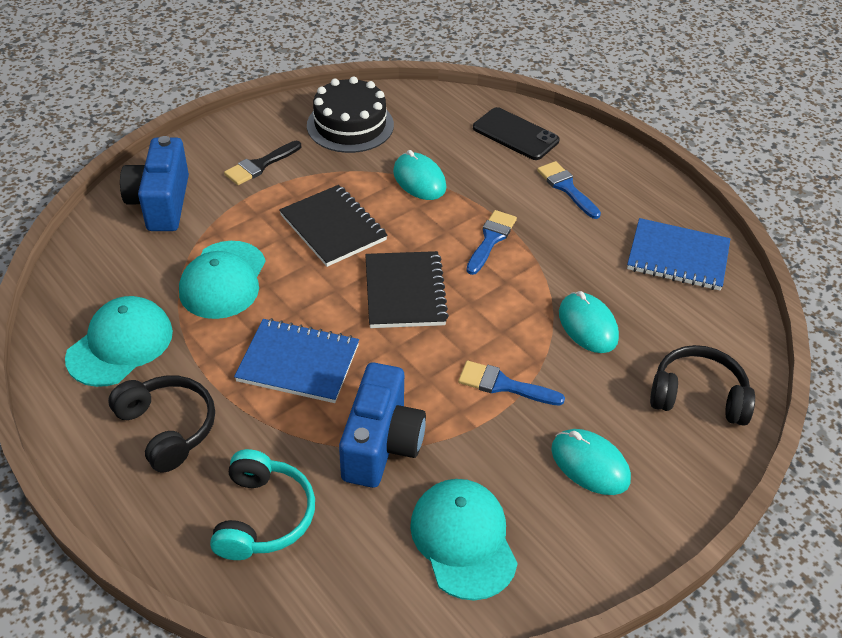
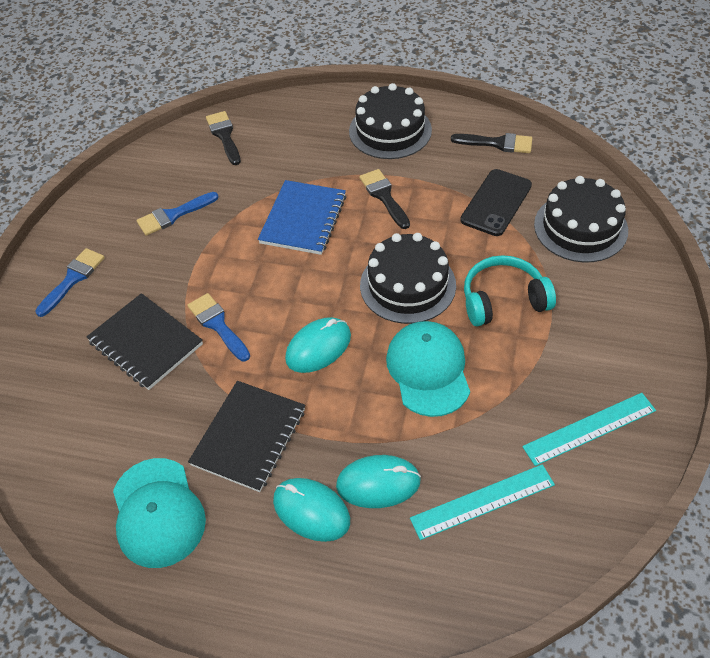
black brush: 1 -> 3
black cake: 1 -> 3
black headphones: 2 -> 0
blue camera: 2 -> 0
blue notebook: 2 -> 1
turquoise cap: 3 -> 2
turquoise ruler: 0 -> 2

